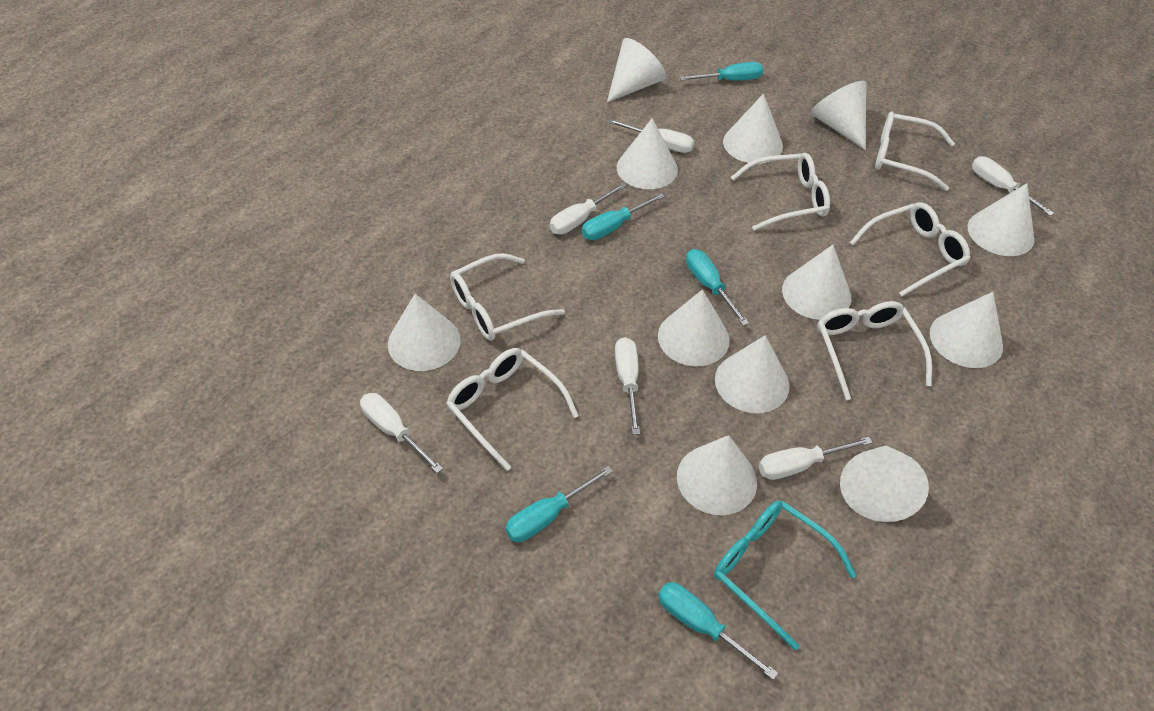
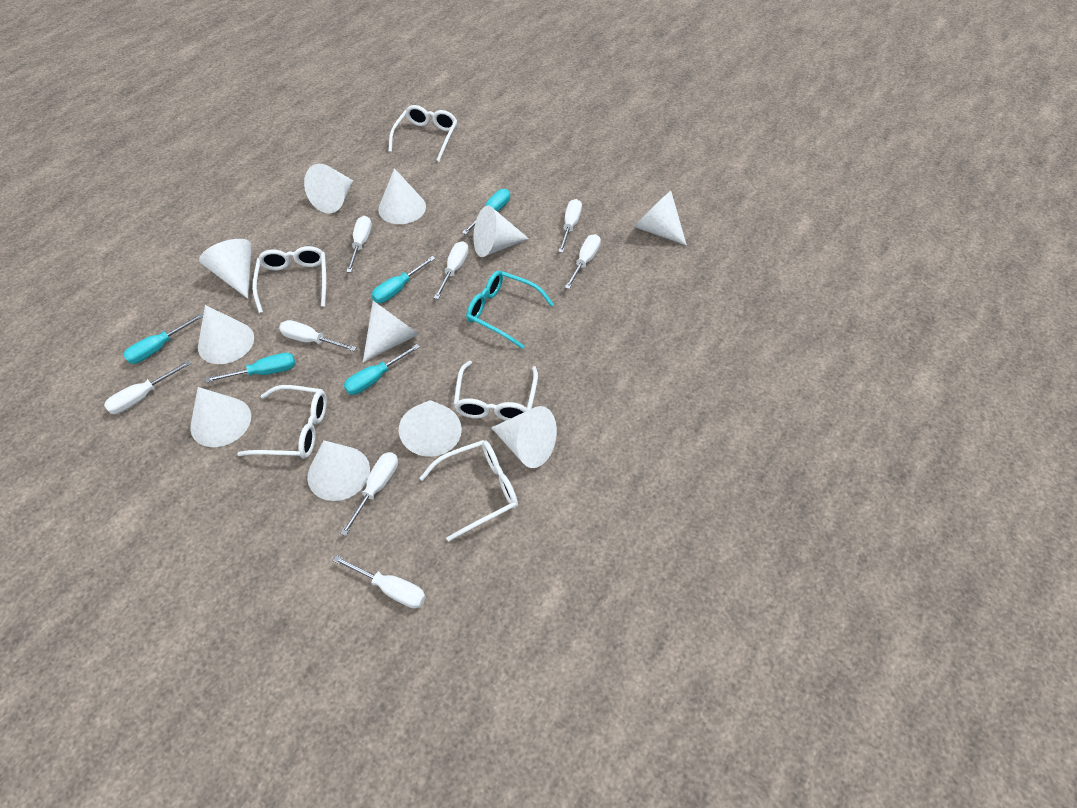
white cone: 12 -> 11
white glasses: 6 -> 5
white screwdriver: 6 -> 8

